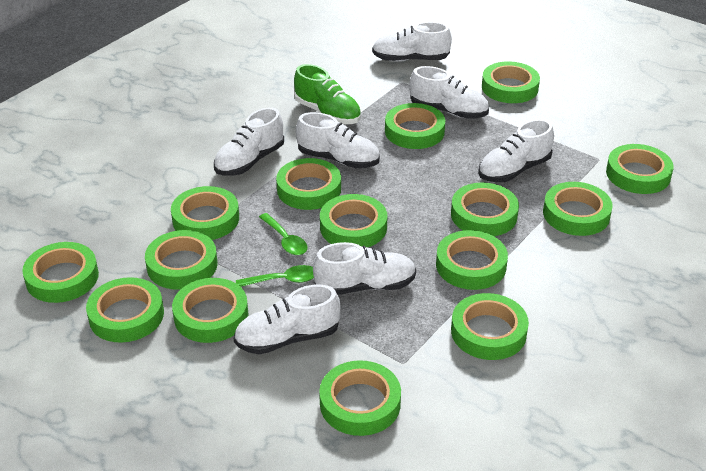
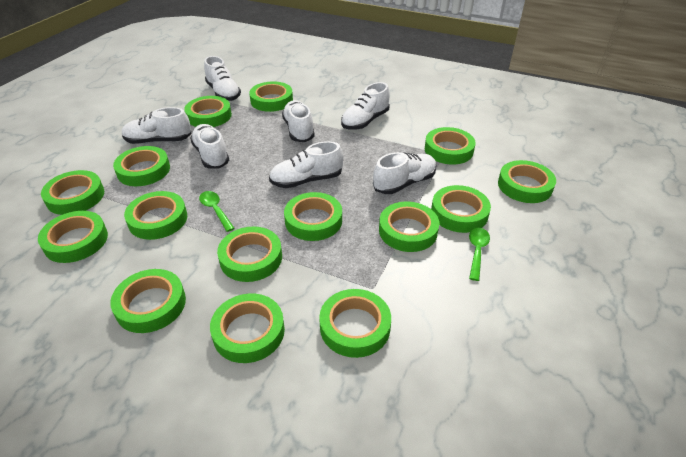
green shoe: 1 -> 0

